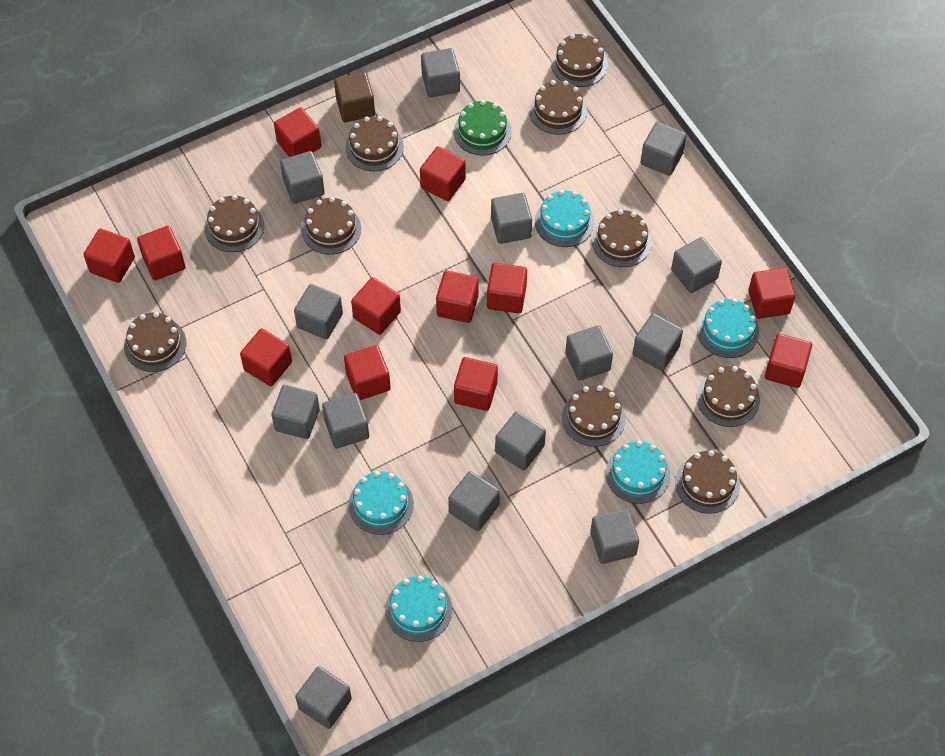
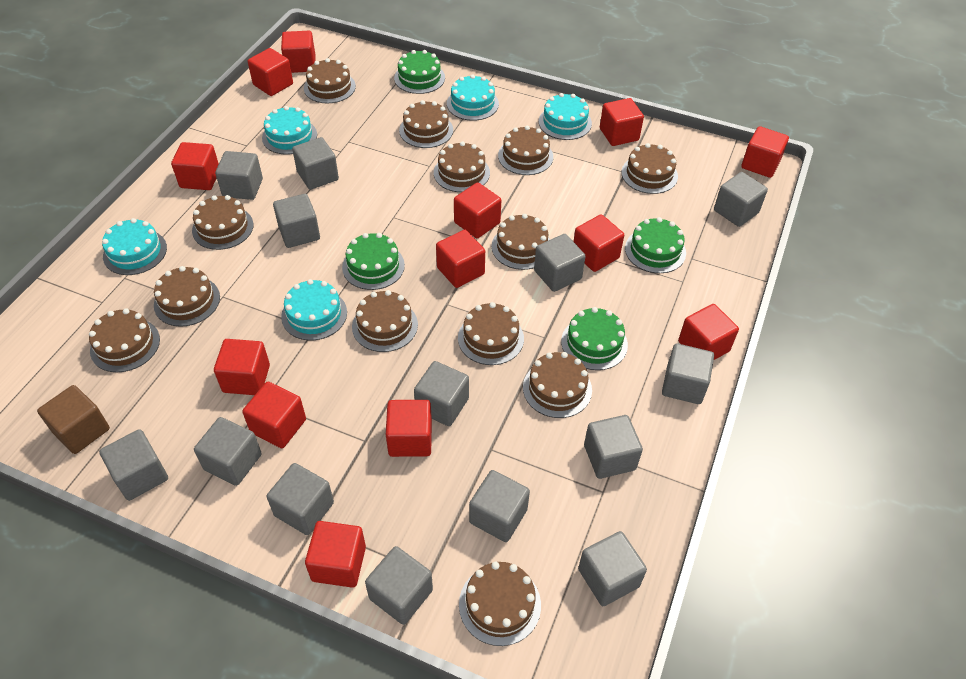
brown cake: 10 -> 13
green cake: 1 -> 4
red cube: 12 -> 13

